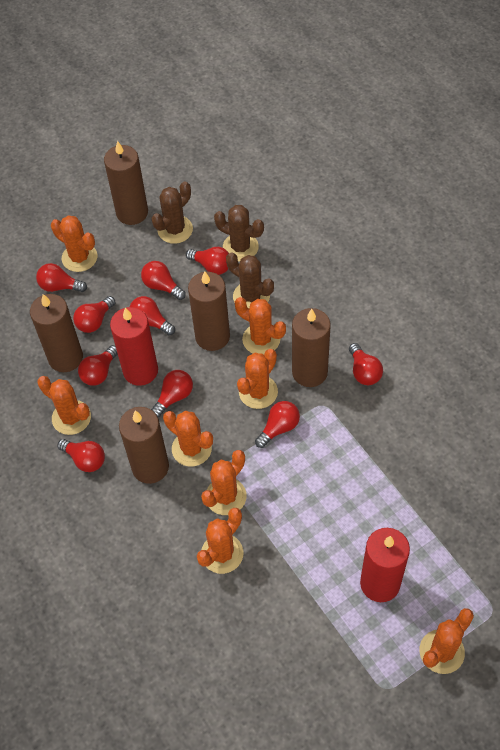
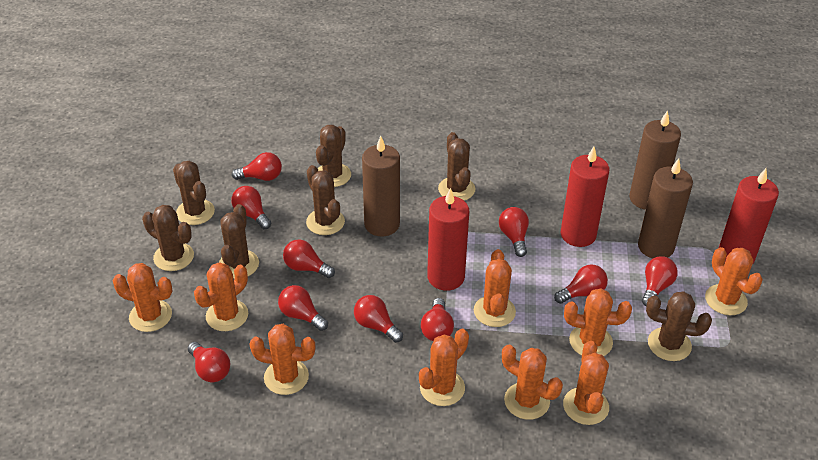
brown cactus: 3 -> 7
brown candle: 5 -> 3
orange cactus: 8 -> 9
red candle: 2 -> 3

